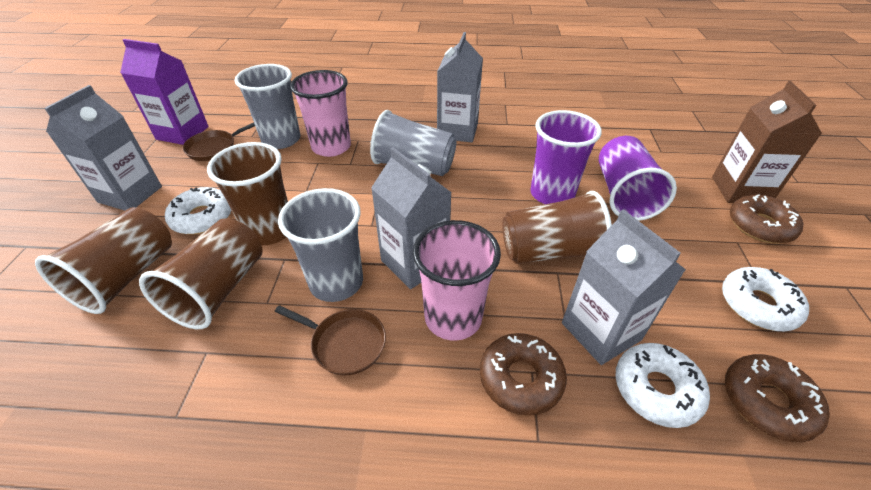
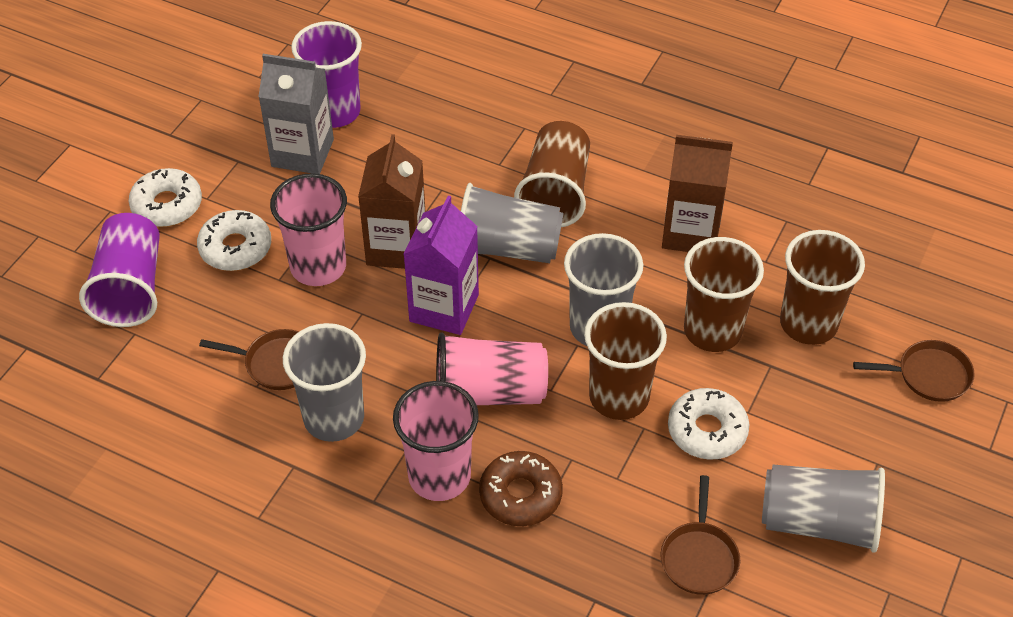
brown carton: 1 -> 2
brown donut: 3 -> 1
brown pan: 2 -> 3
grey carton: 4 -> 1
grey cup: 3 -> 4
pink cup: 2 -> 3

